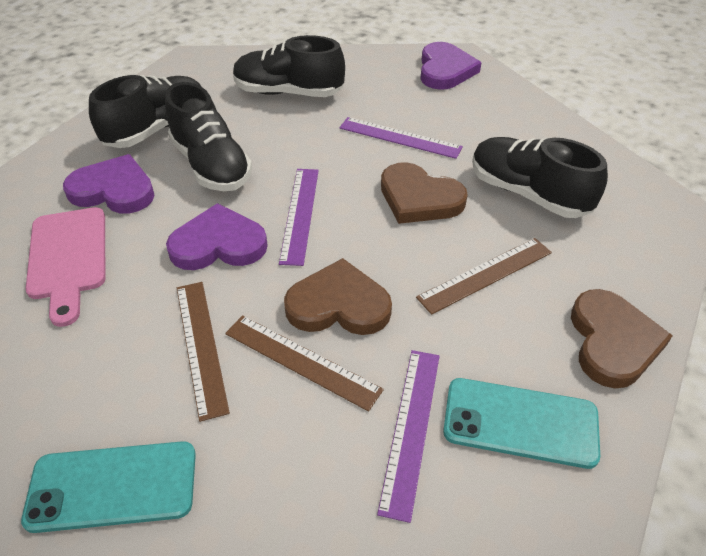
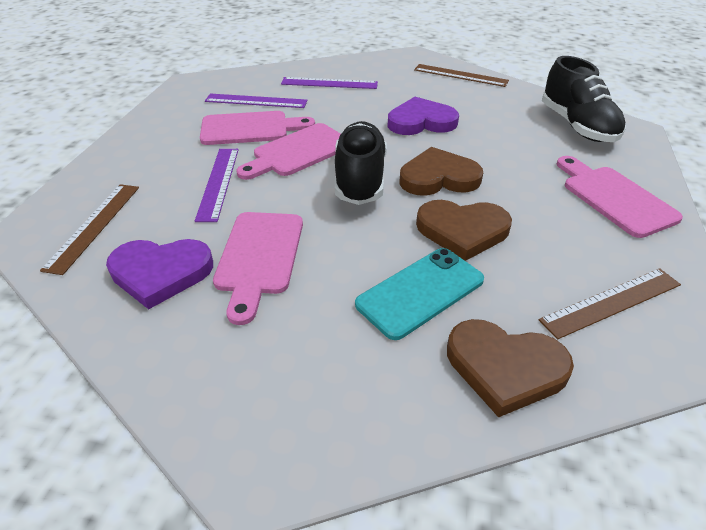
black shoe: 4 -> 2
pink cutting board: 1 -> 4
purple heart: 3 -> 2
turquoise phone: 2 -> 1

